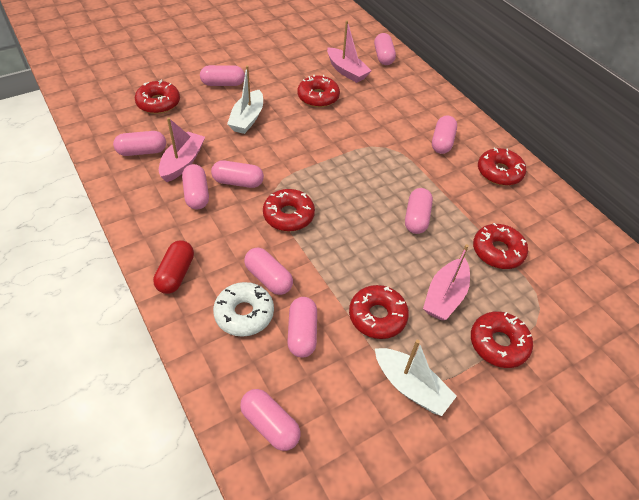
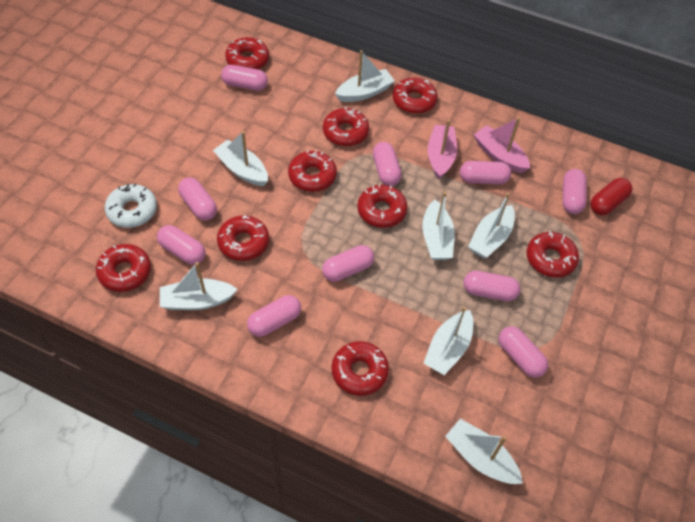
pink boat: 3 -> 2
red donut: 7 -> 9
white boat: 2 -> 7

